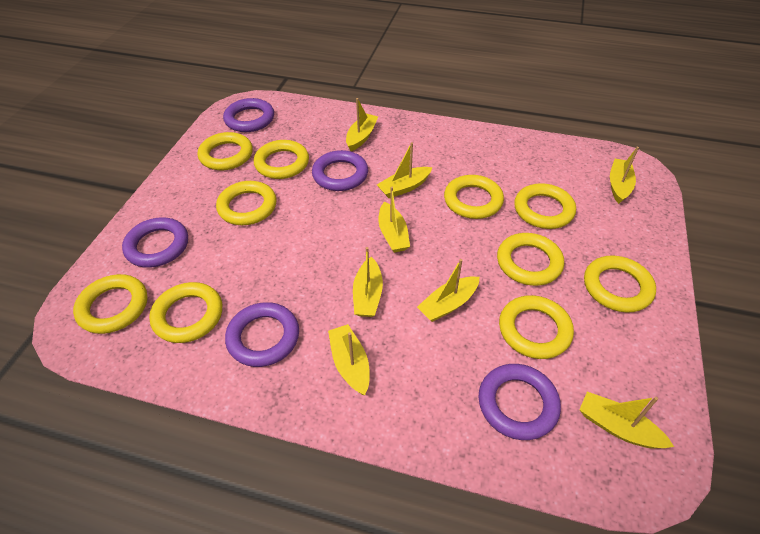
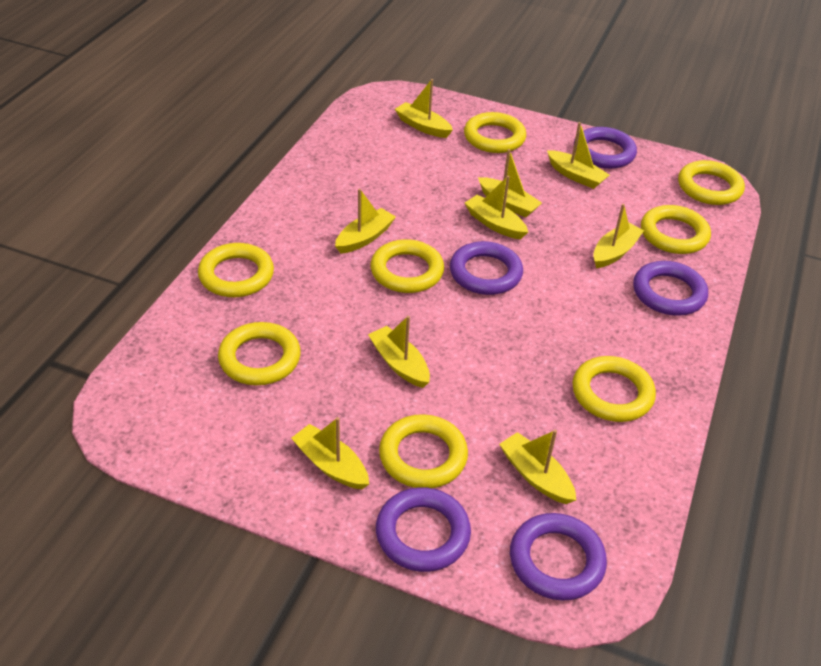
yellow boat: 8 -> 9
yellow ring: 10 -> 8

